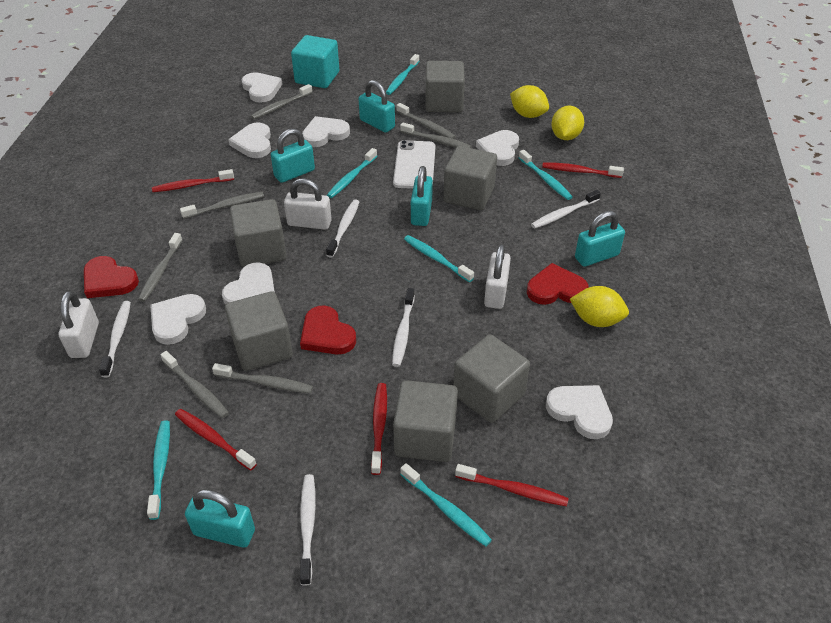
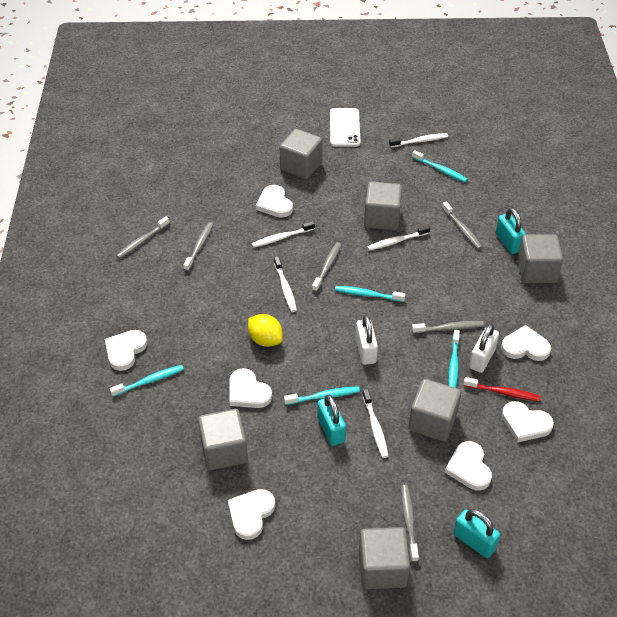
grey toothbrush: 7 -> 6
red heart: 3 -> 0
red toothbrush: 5 -> 1
turquoise cube: 1 -> 0
turquoise padlock: 5 -> 3
turquoise toothbrush: 6 -> 5
white padlock: 3 -> 2
yellow lemon: 3 -> 1

